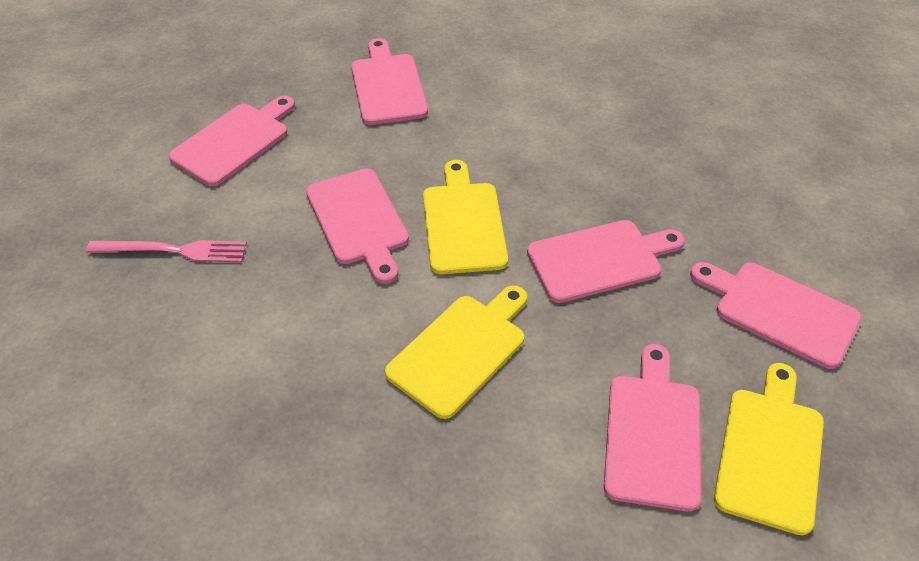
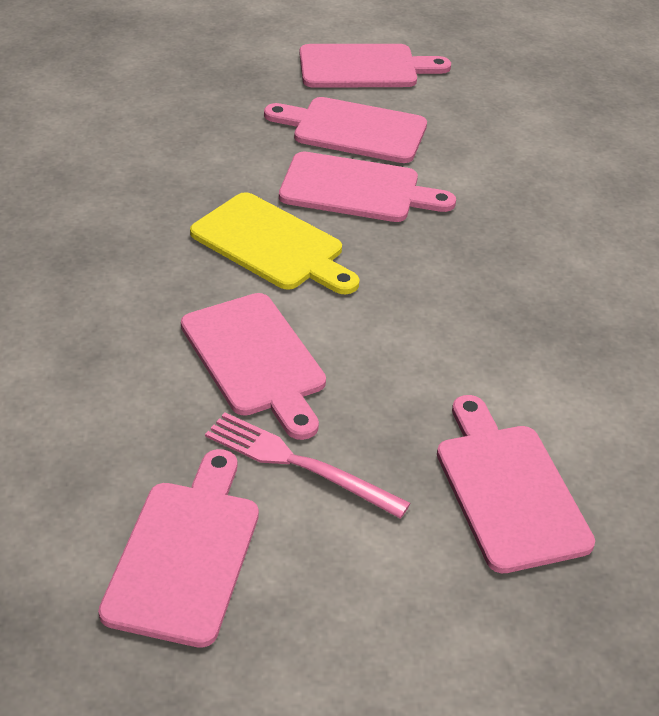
yellow cutting board: 3 -> 1

